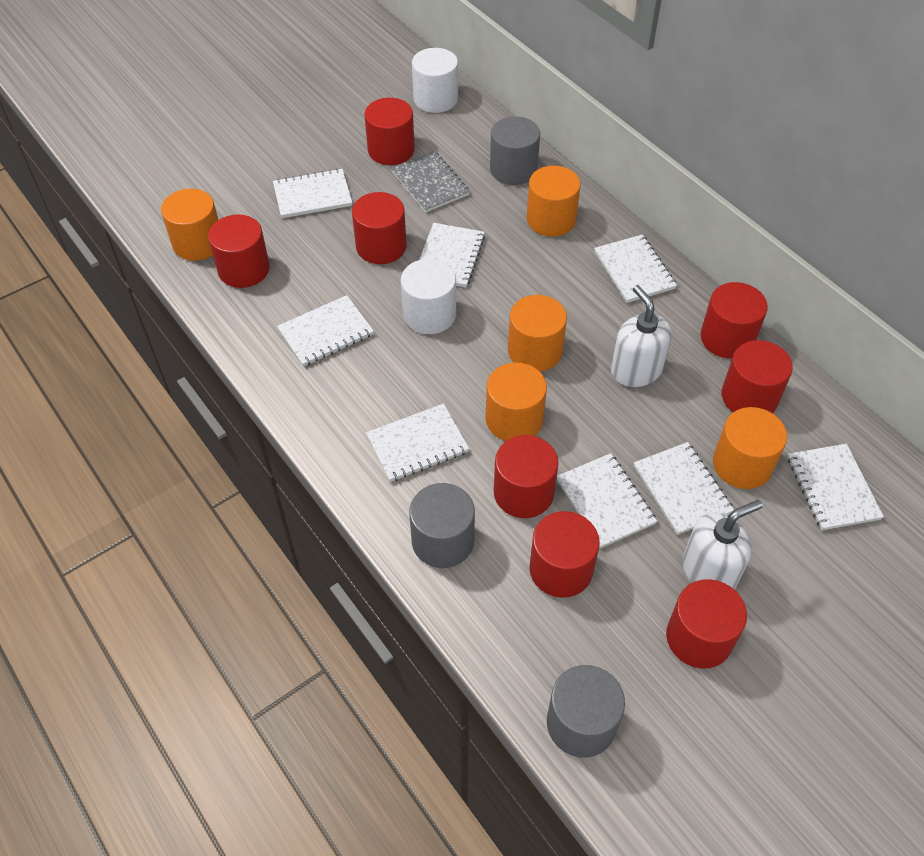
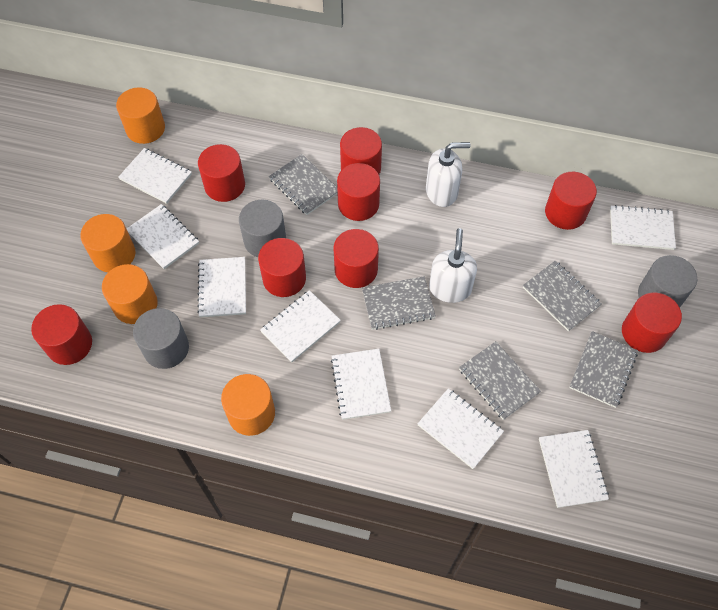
grey notebook: 1 -> 5
orange cylinder: 5 -> 4
white cylinder: 2 -> 0

